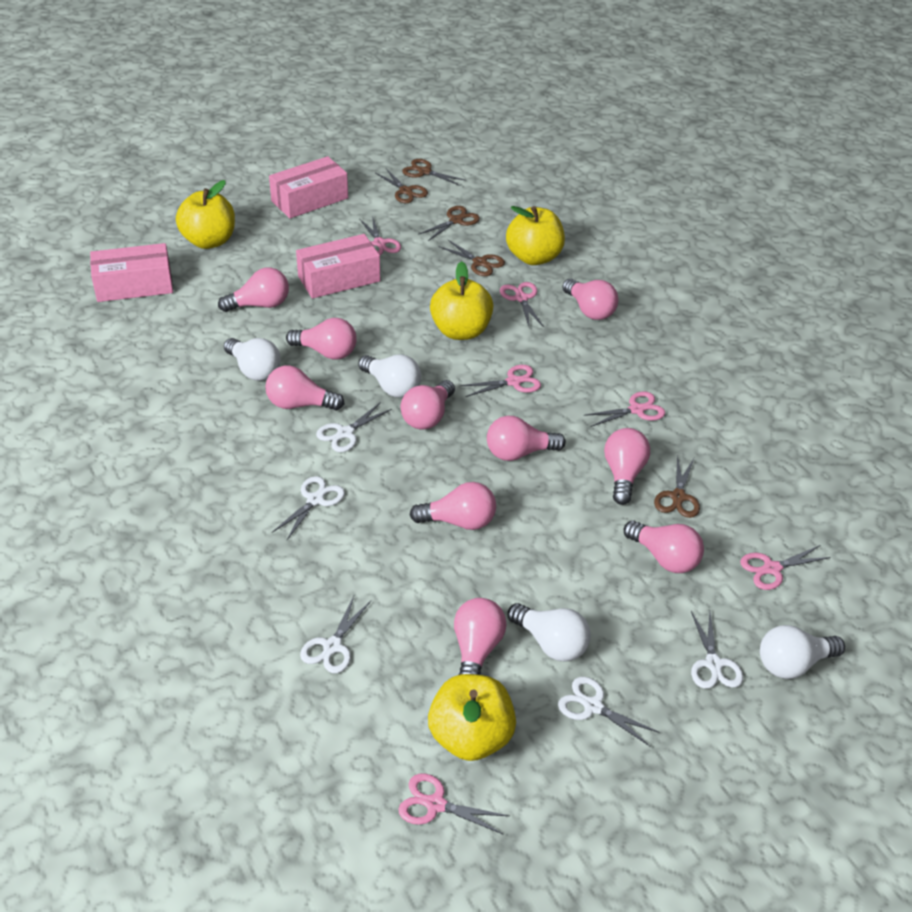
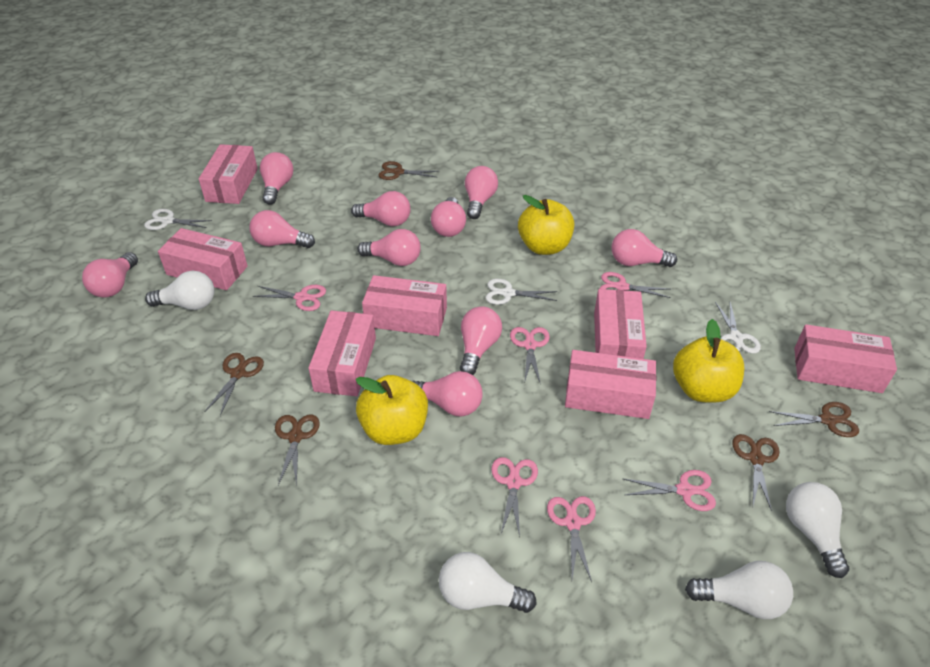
pink box: 3 -> 7
white scissors: 5 -> 3
yellow apple: 4 -> 3

